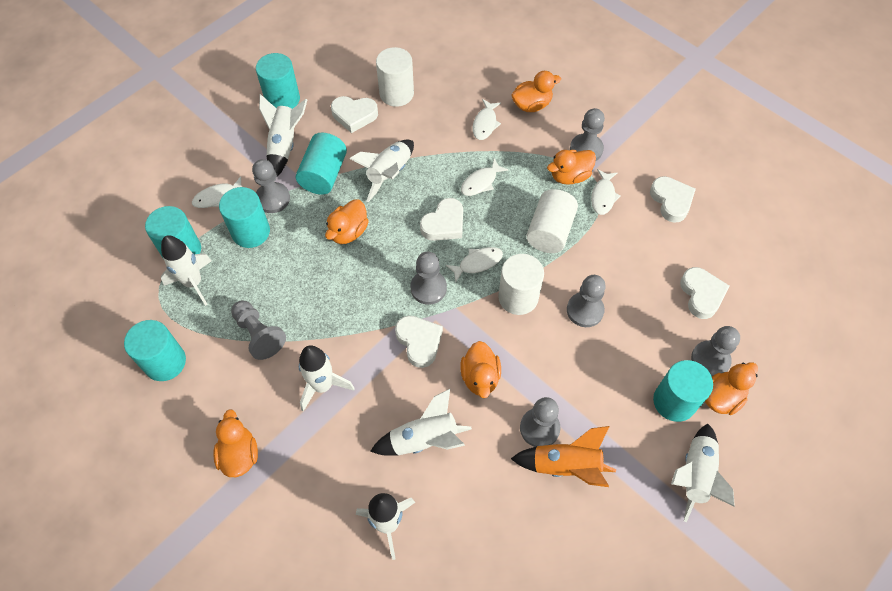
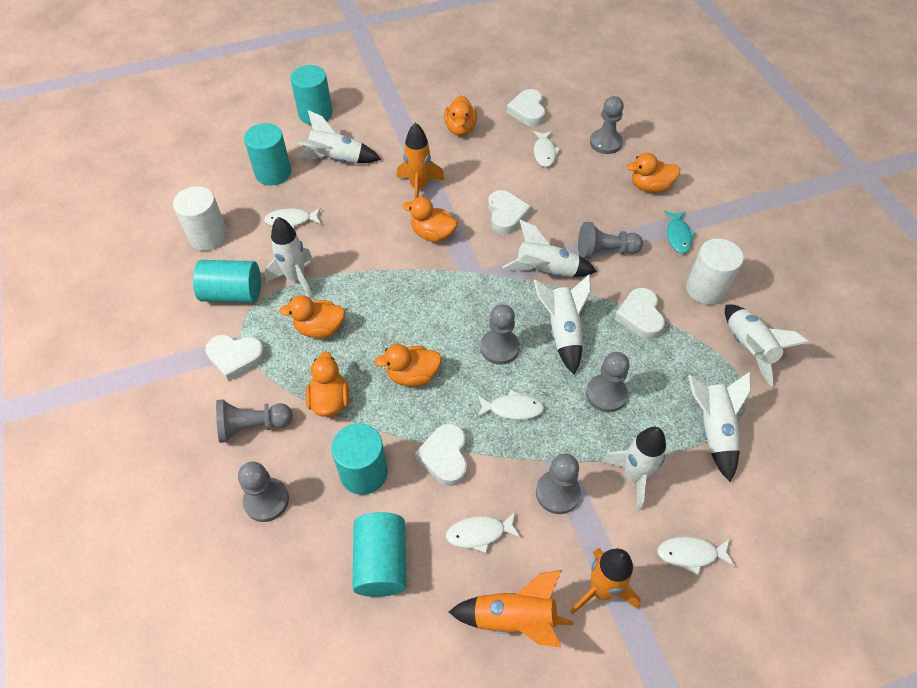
orange rocket: 1 -> 3
turquoise cylinder: 6 -> 5
turquoise fish: 0 -> 1
white cylinder: 3 -> 2

